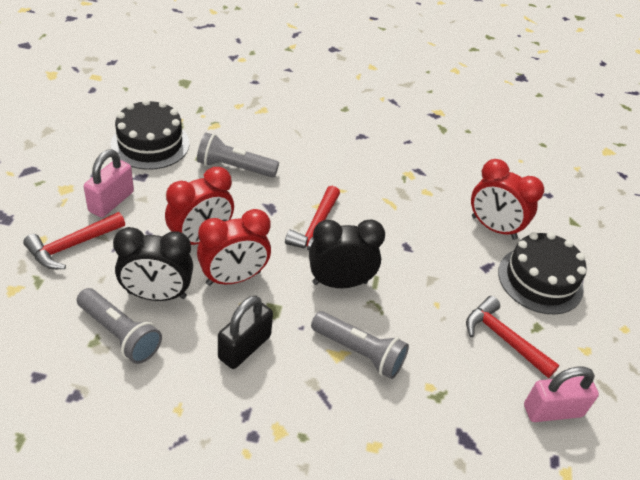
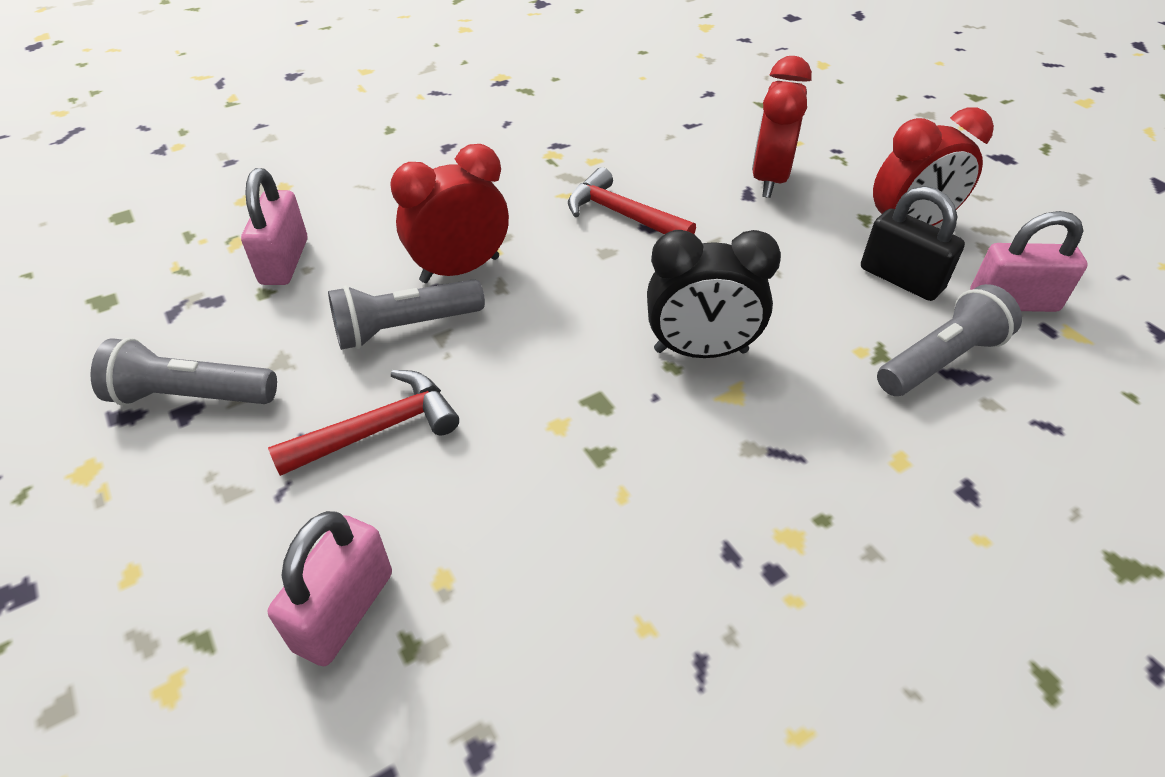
black cake: 2 -> 0
black clock: 2 -> 1
pink padlock: 2 -> 3
red hammer: 3 -> 2

